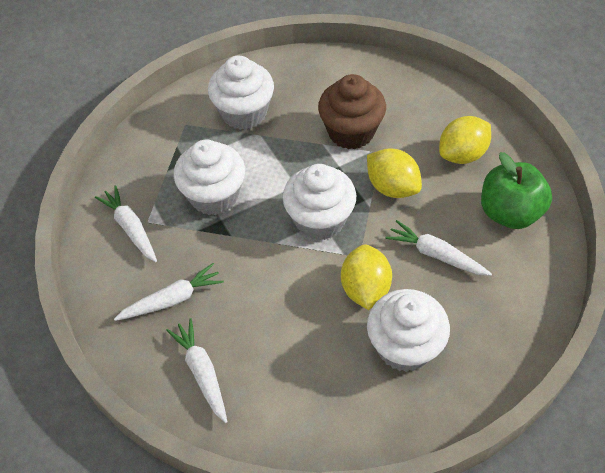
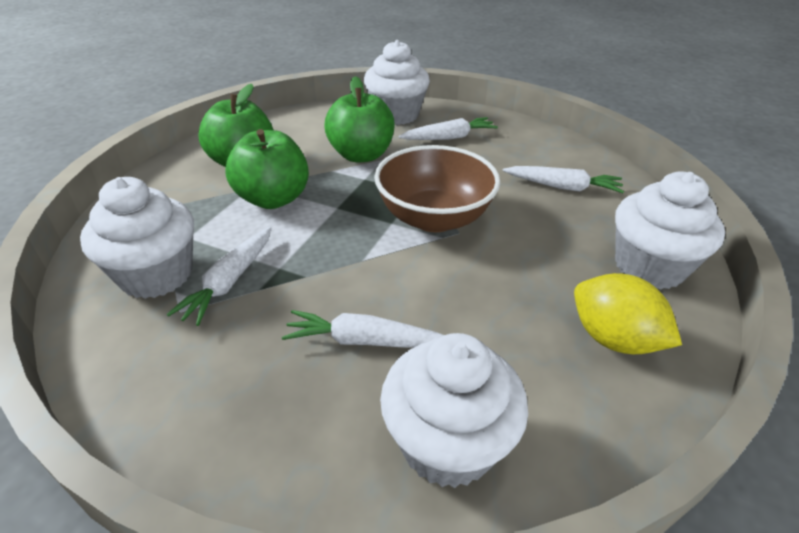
brown bowl: 0 -> 1
brown cupcake: 1 -> 0
green apple: 1 -> 3
yellow lemon: 3 -> 1

